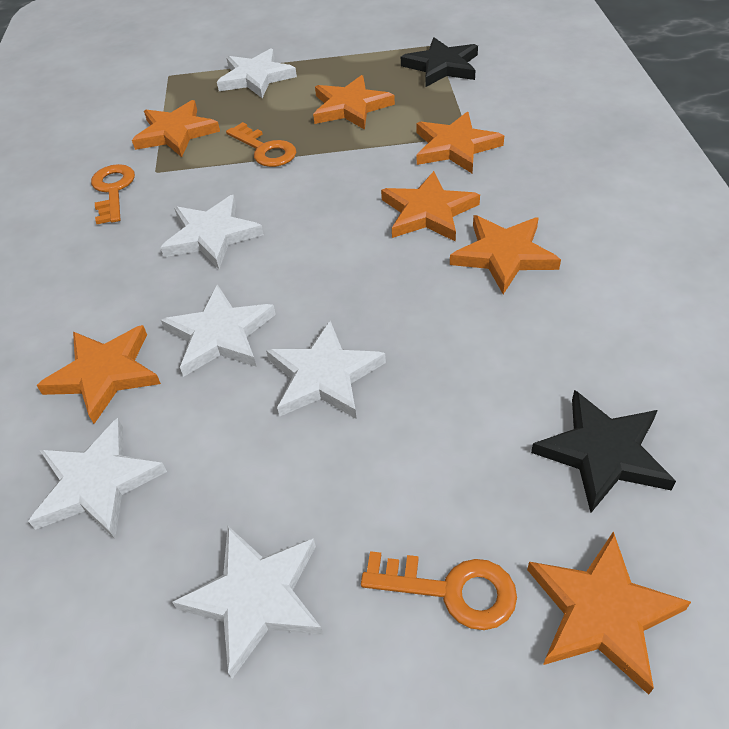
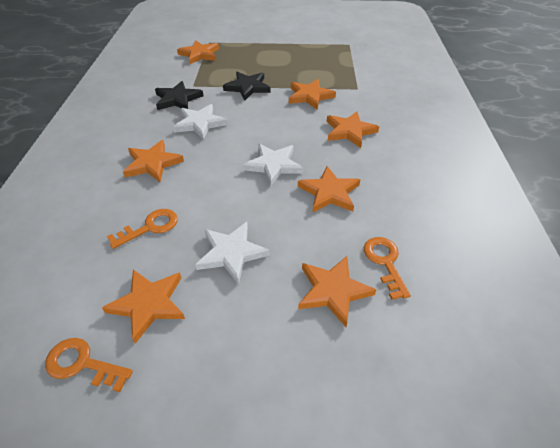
white star: 6 -> 3

